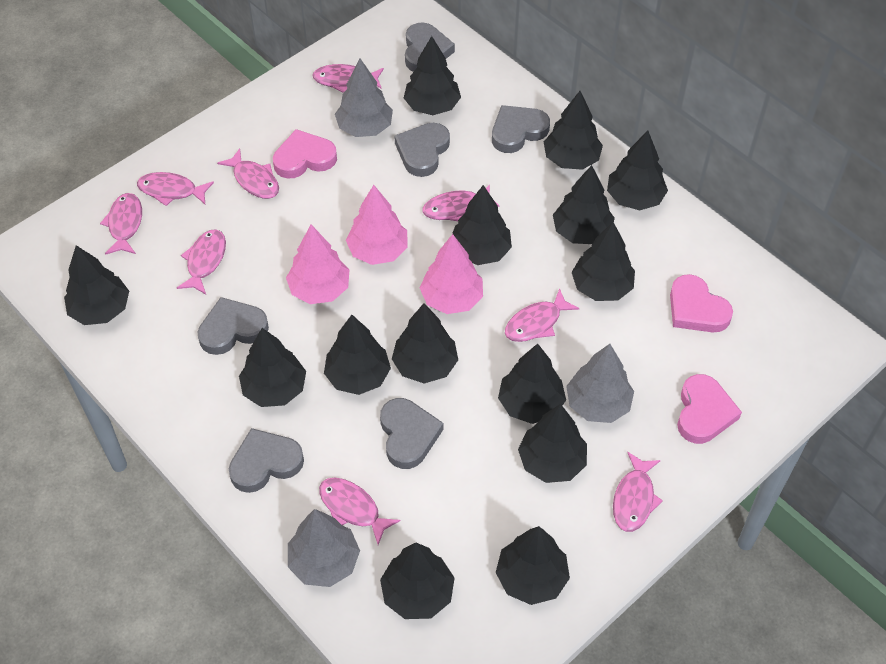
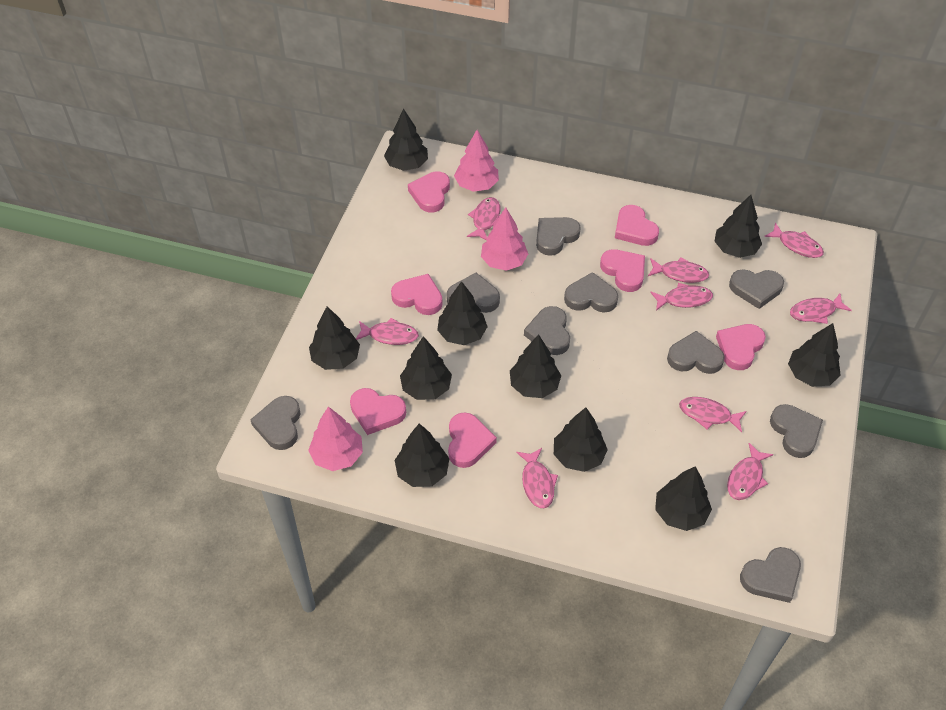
black tree: 14 -> 10
grey heart: 6 -> 9
grey tree: 3 -> 0
pink heart: 3 -> 7

